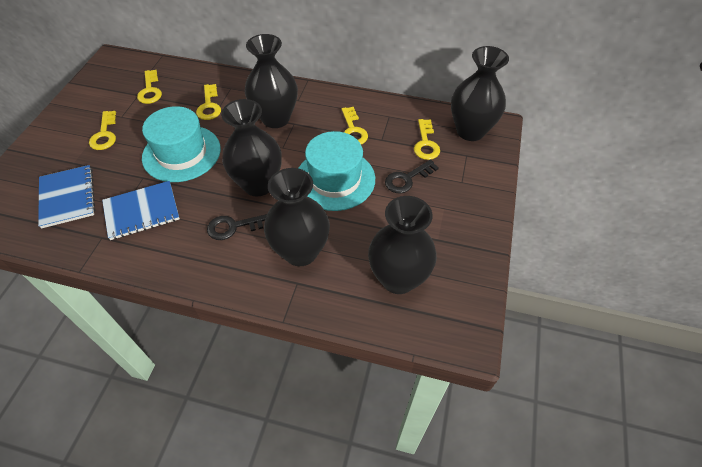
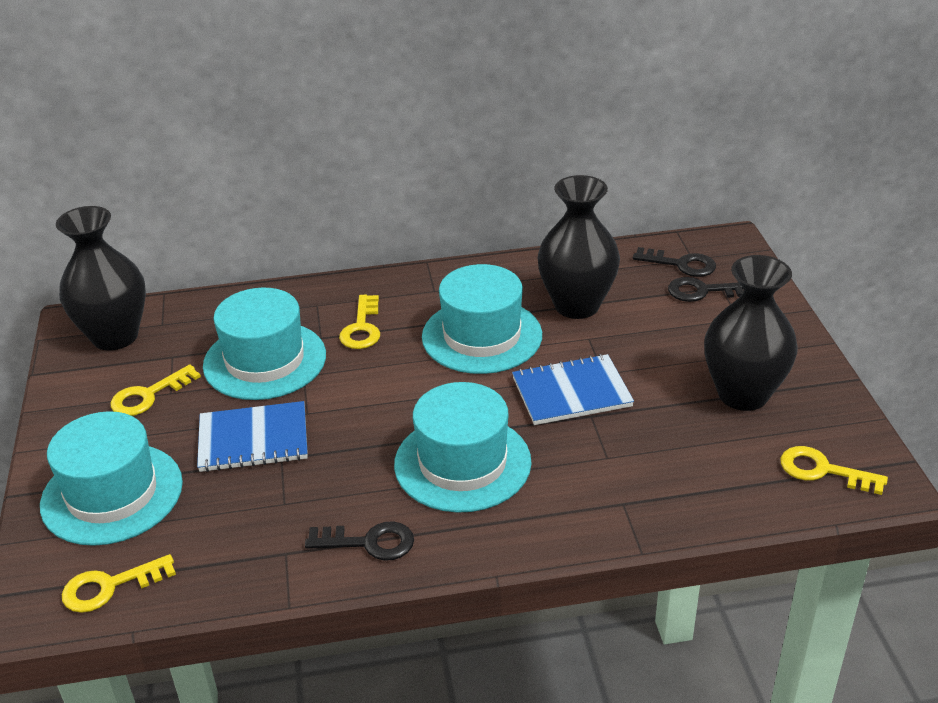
black key: 2 -> 3
black vase: 5 -> 3
turquoise hat: 2 -> 4
yellow key: 5 -> 4

